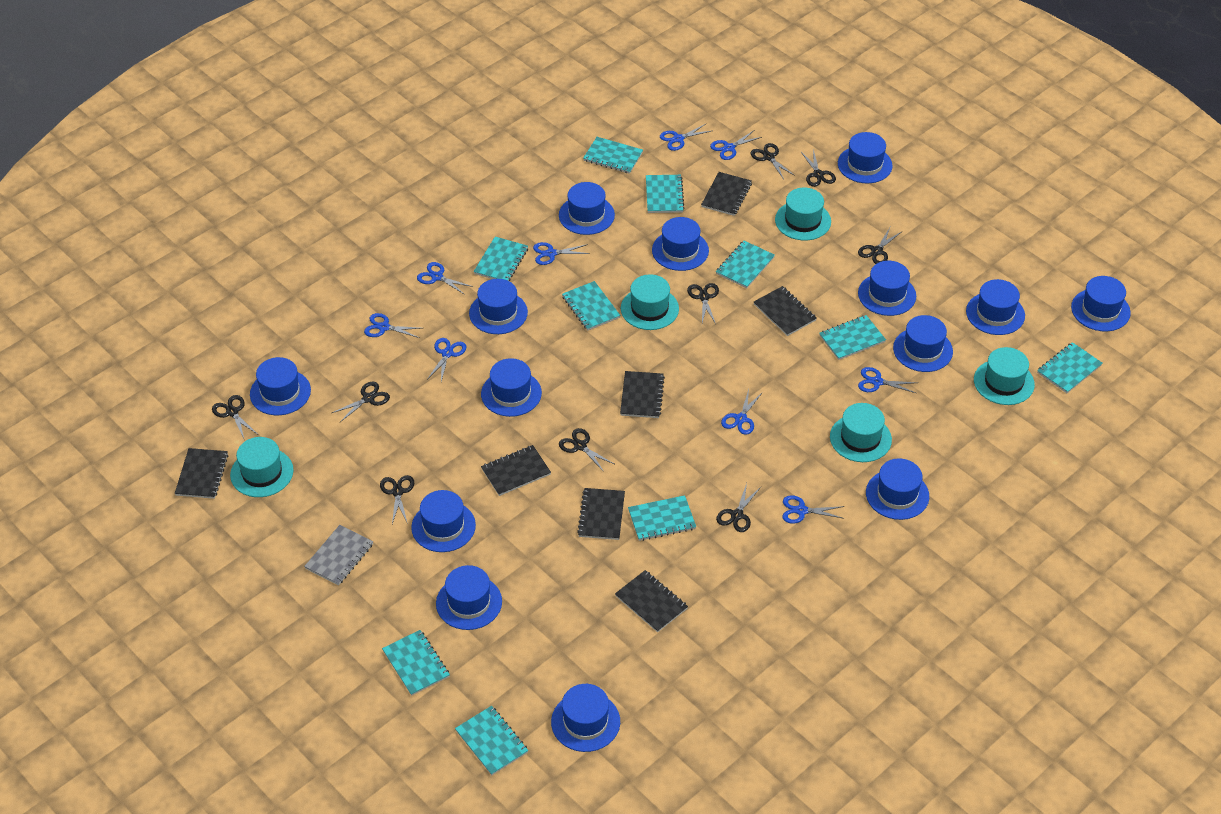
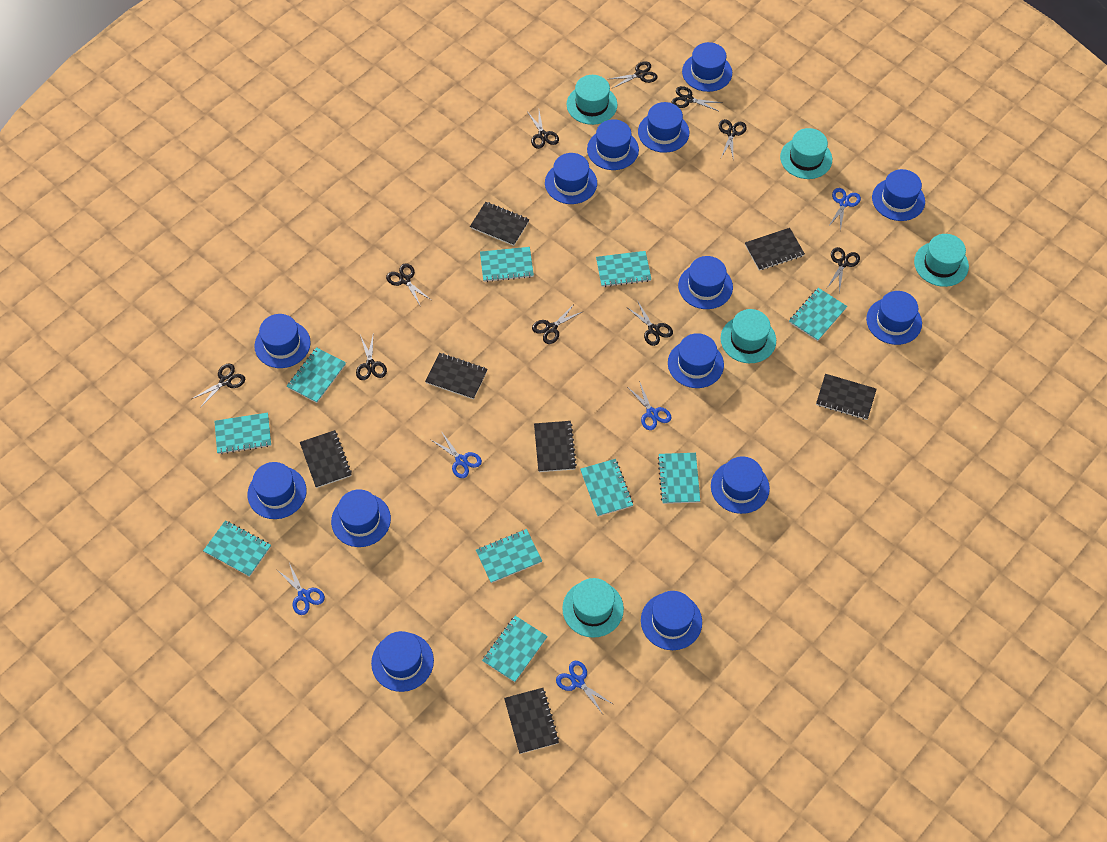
black scissors: 9 -> 10
blue scissors: 9 -> 5
grey notebook: 1 -> 0

